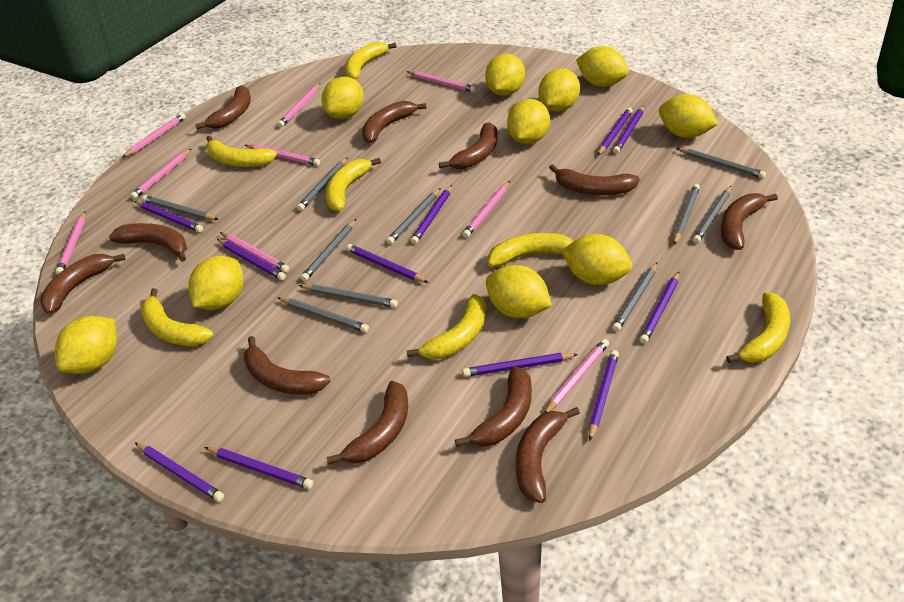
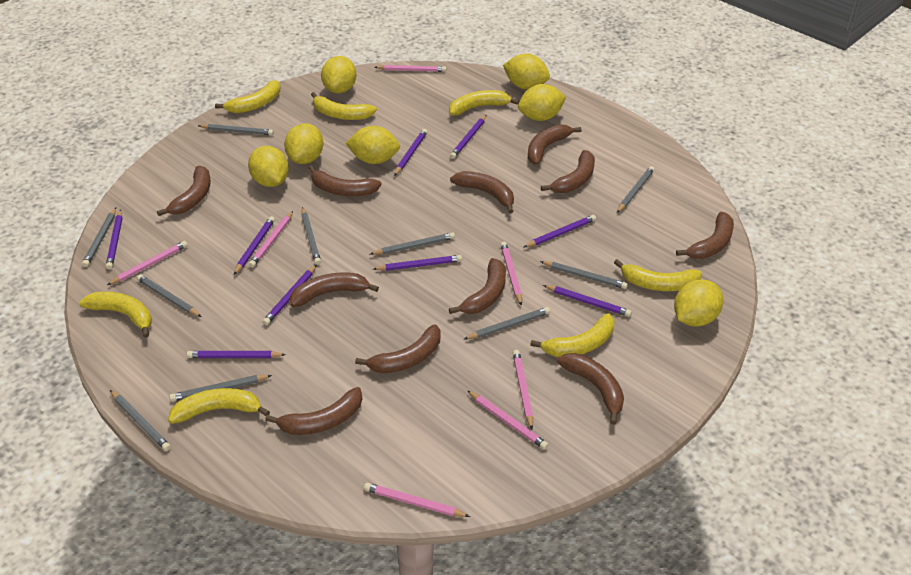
pink pencil: 9 -> 7
purple pencil: 11 -> 9
yellow lemon: 10 -> 7

